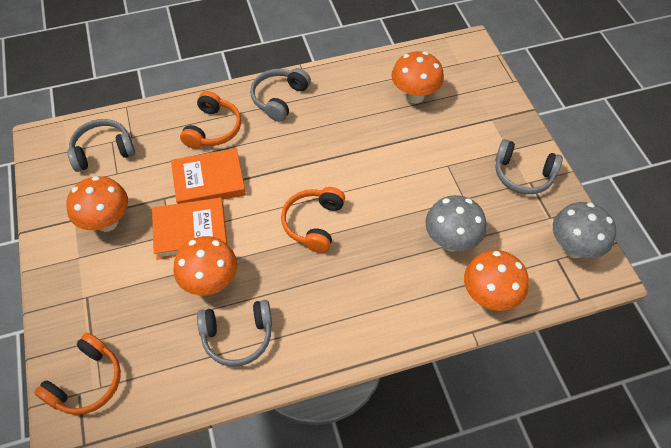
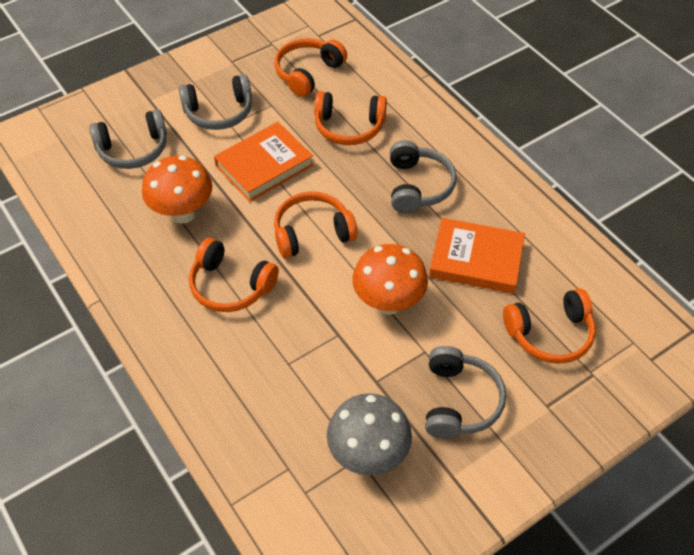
grey mushroom: 2 -> 1
orange headphones: 3 -> 5
orange mushroom: 4 -> 2

